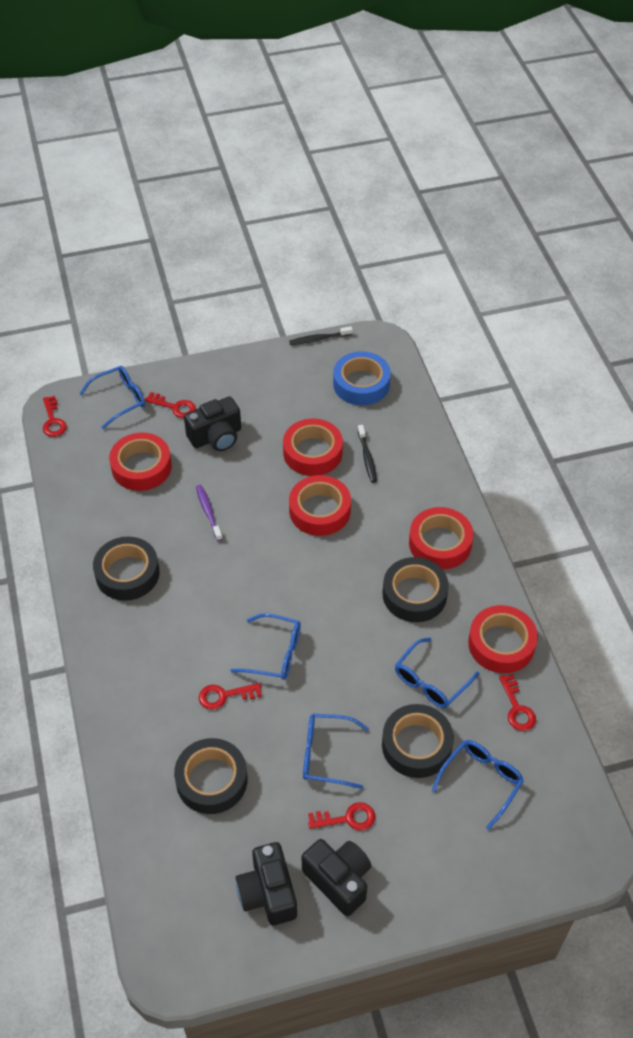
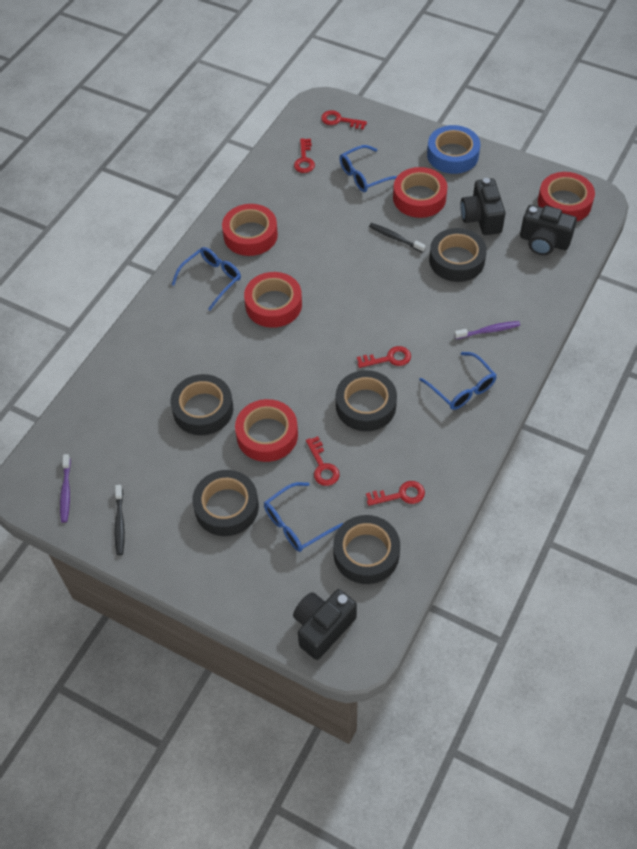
black tape: 4 -> 5
blue glasses: 5 -> 4
purple toothbrush: 1 -> 2

